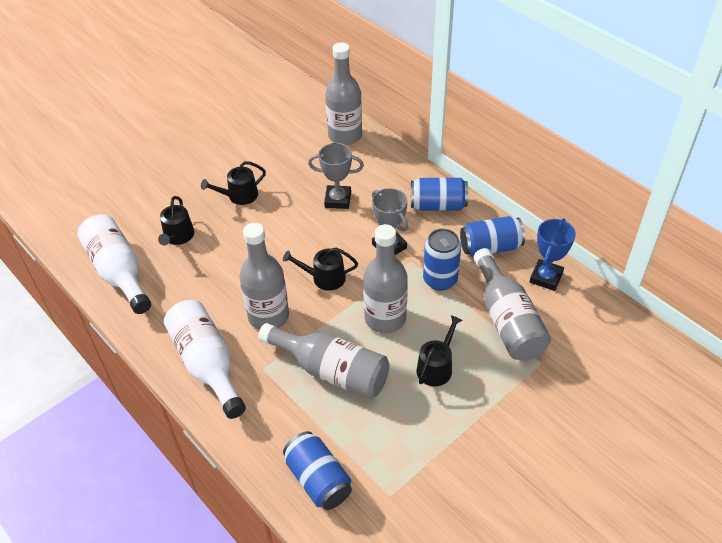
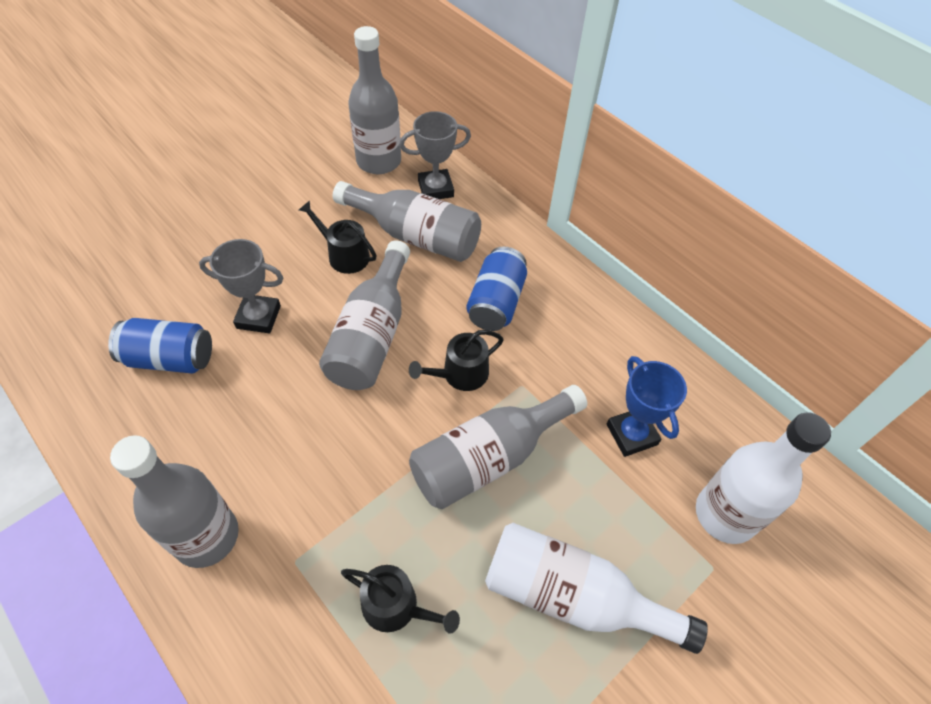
black watering can: 4 -> 3
blue can: 4 -> 2

